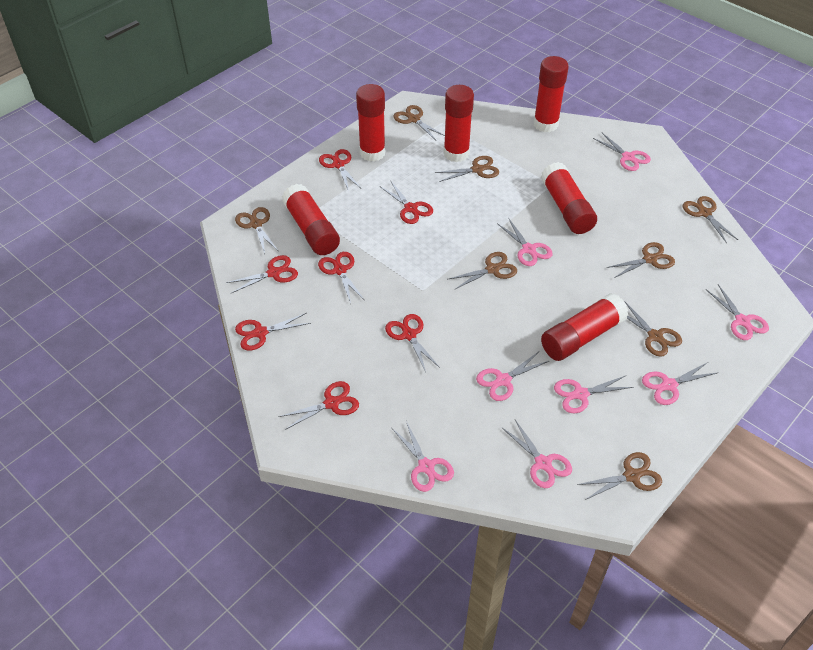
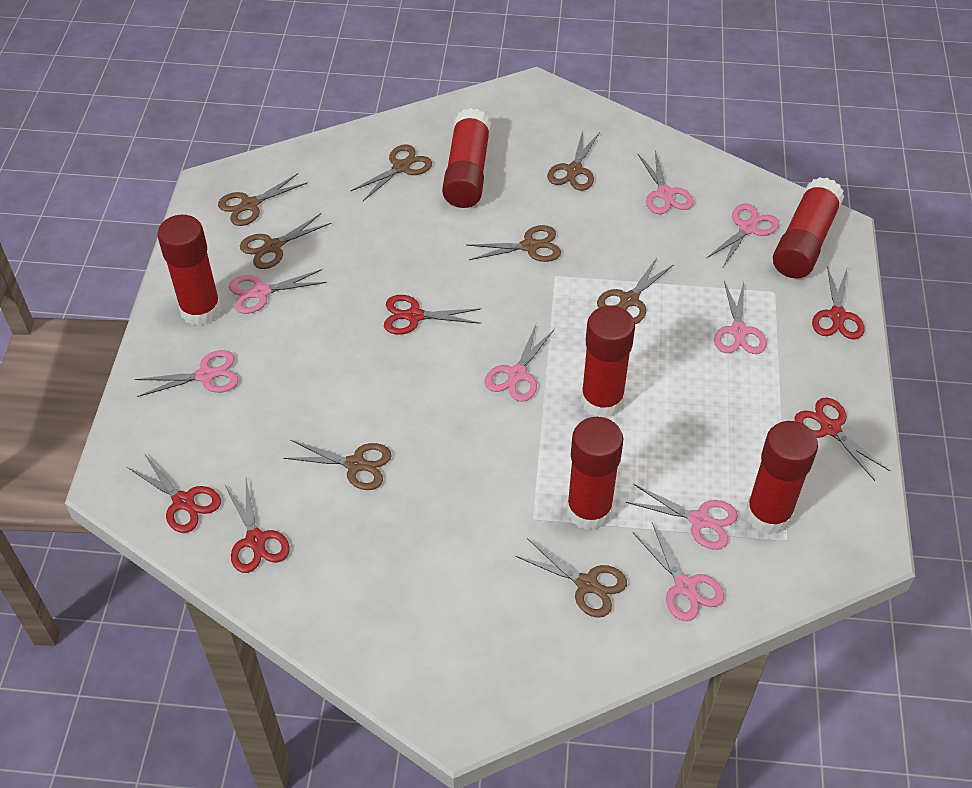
red scissors: 7 -> 5

